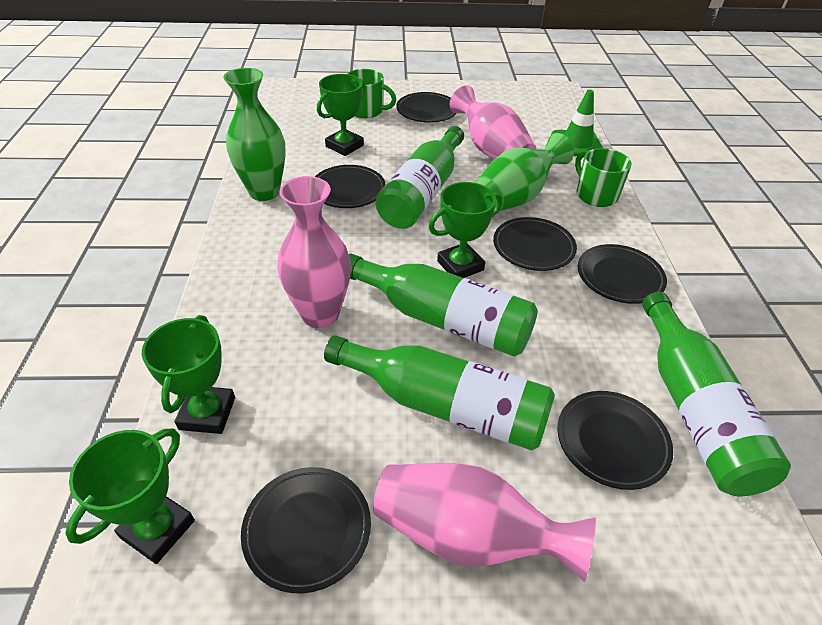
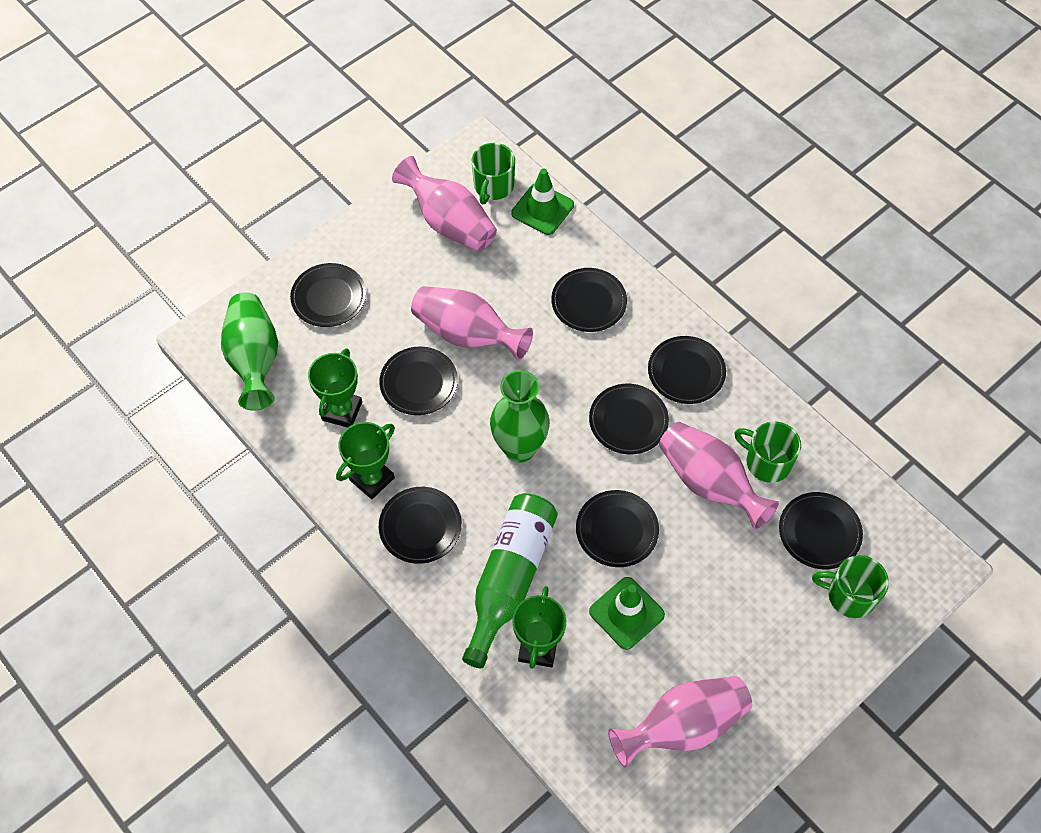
black plate: 6 -> 8
green bottle: 4 -> 1
green mug: 2 -> 3
green traffic cone: 1 -> 2
green trophy: 4 -> 3
pink vase: 3 -> 4

